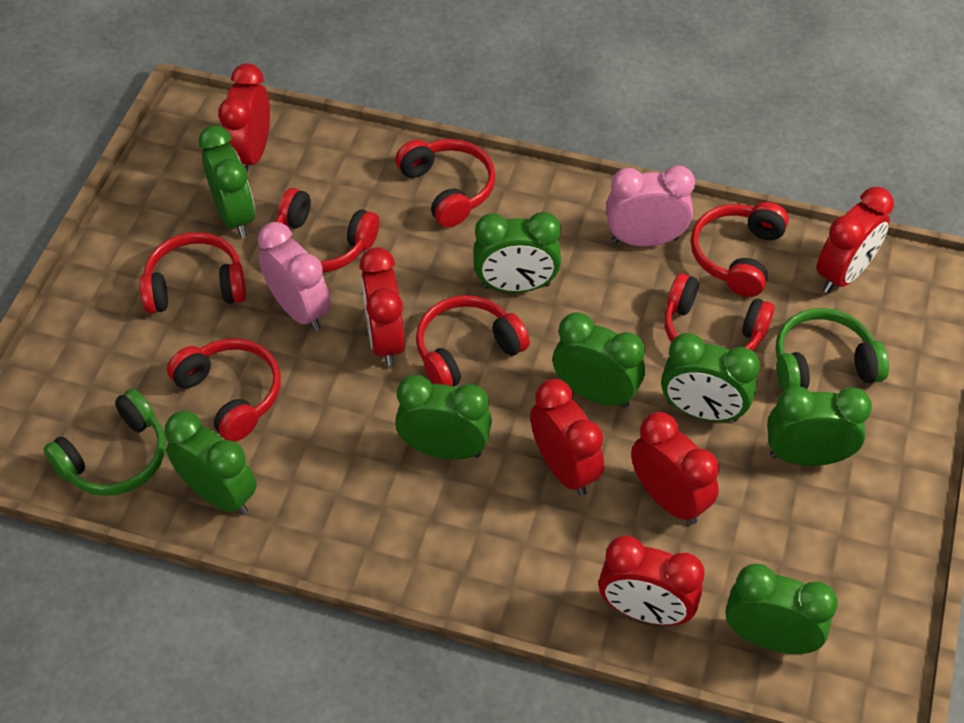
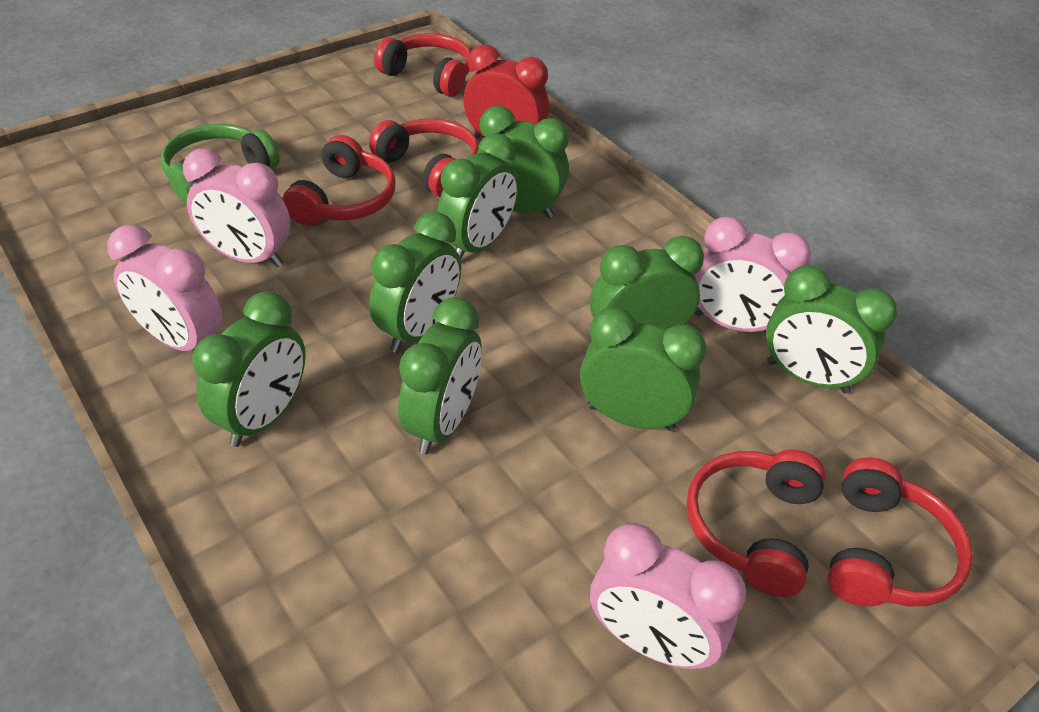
green headphones: 2 -> 1
pink clock: 2 -> 4
red clock: 6 -> 1
red headphones: 7 -> 5

